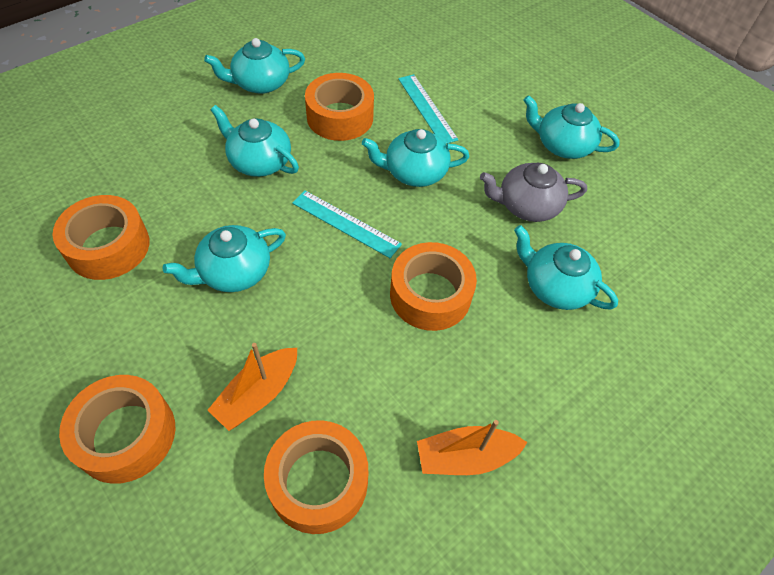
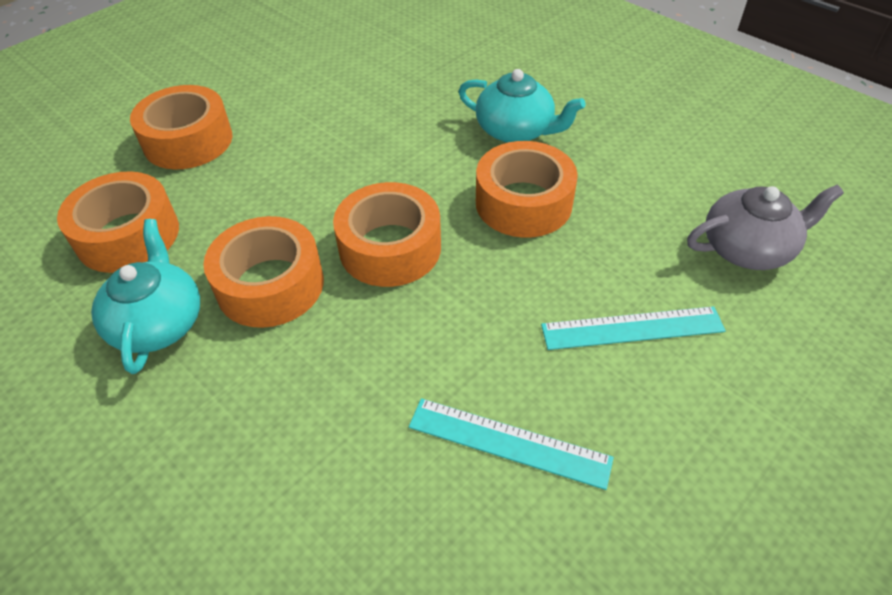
orange boat: 2 -> 0
turquoise teapot: 6 -> 2

